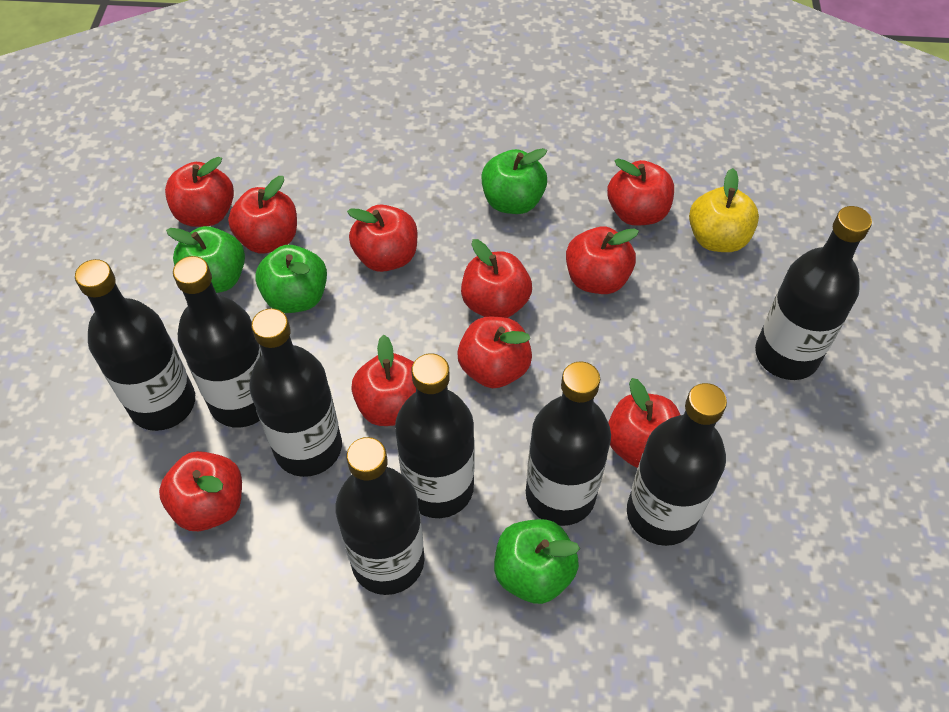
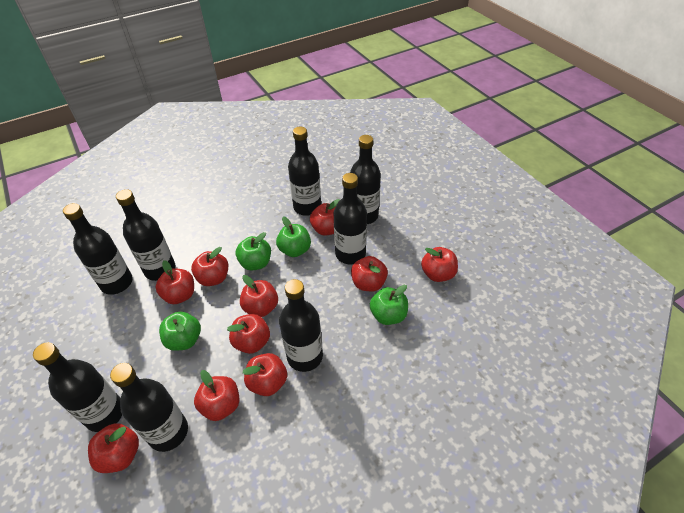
yellow apple: 1 -> 0

